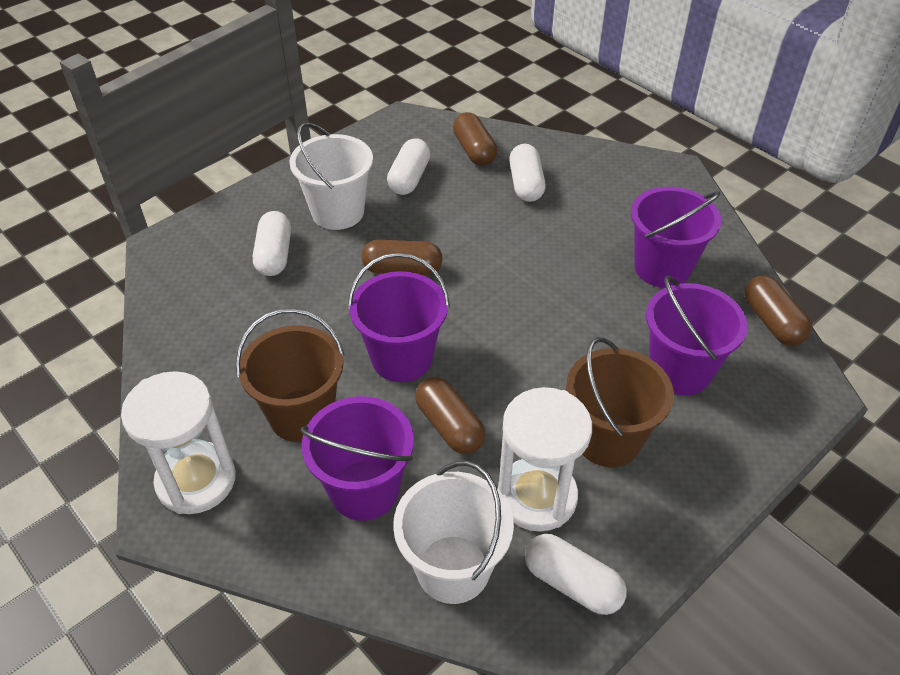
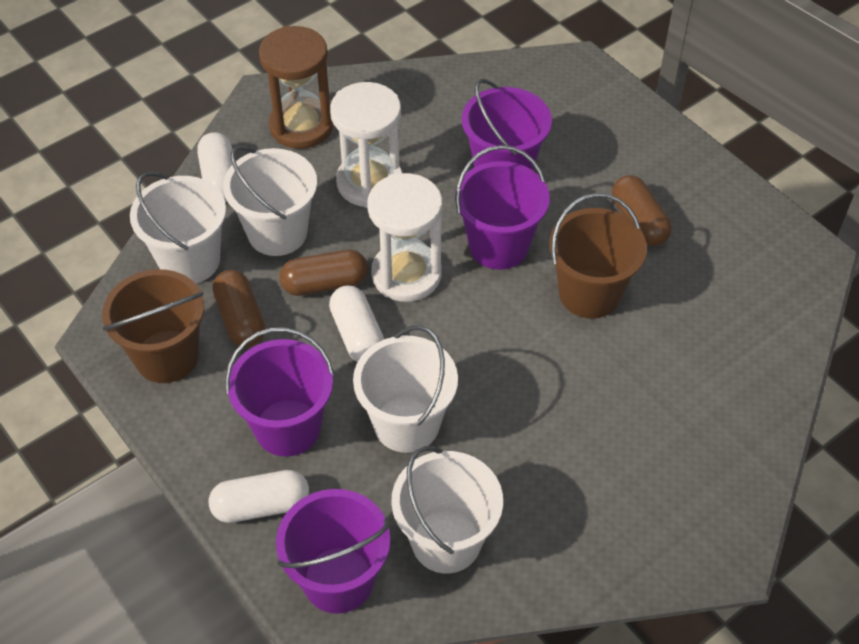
brown capsule: 4 -> 3
brown hourglass: 0 -> 1
white bucket: 2 -> 4
white capsule: 4 -> 3

